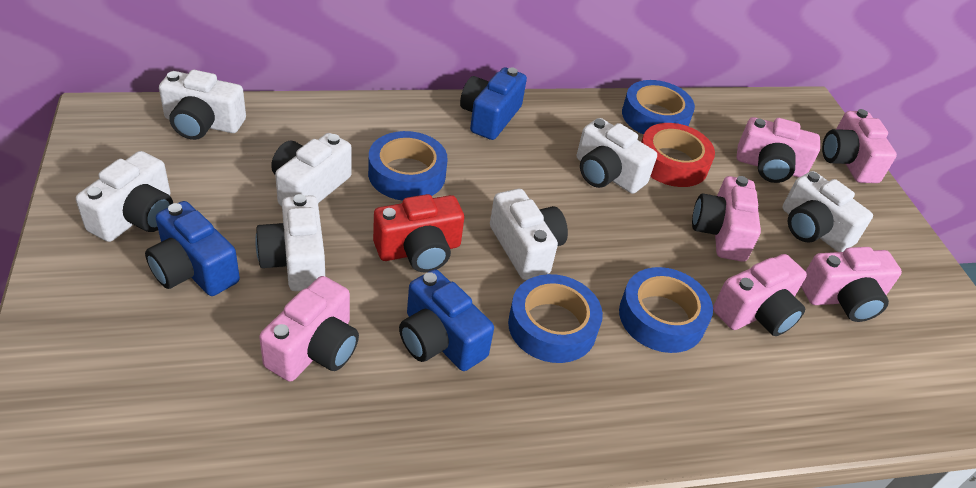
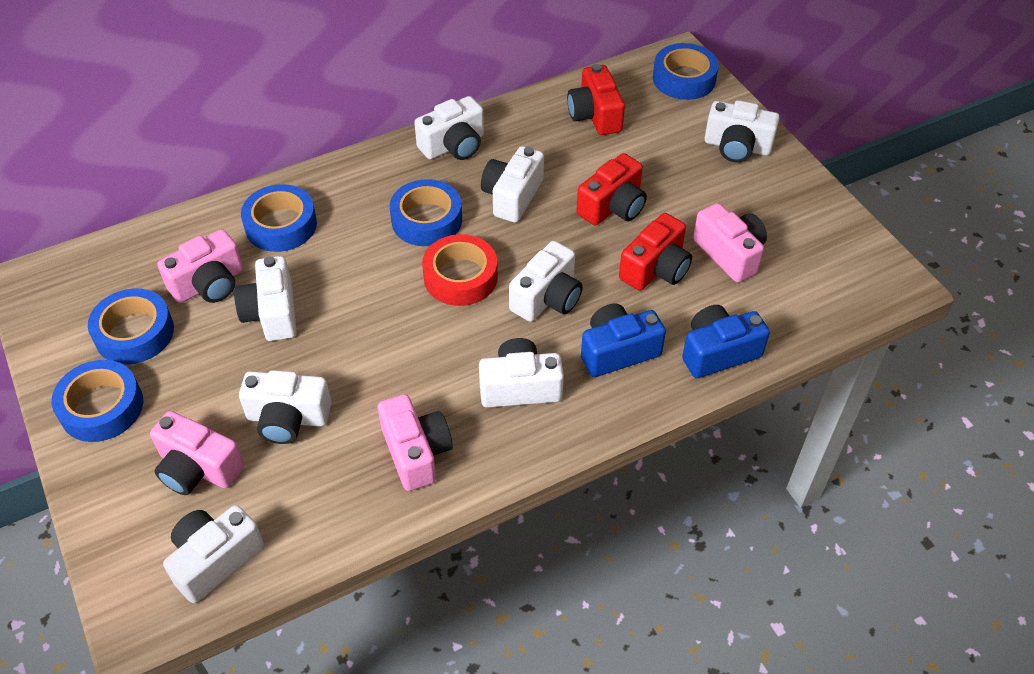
blue camera: 3 -> 2
blue tape: 4 -> 5
pink camera: 6 -> 4
red camera: 1 -> 3
white camera: 7 -> 8

